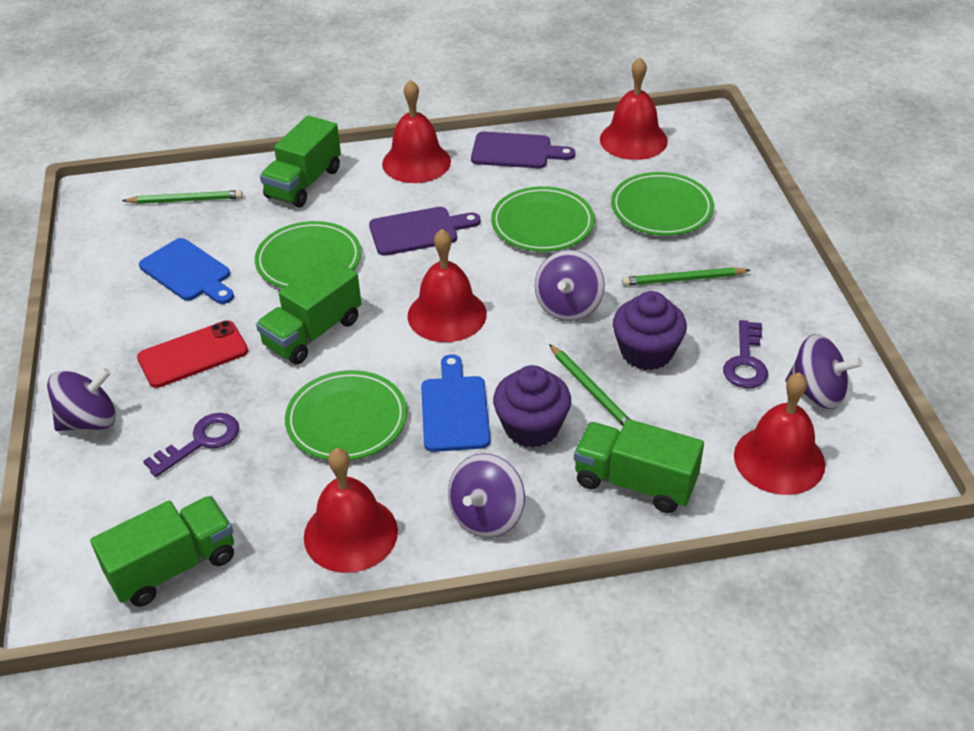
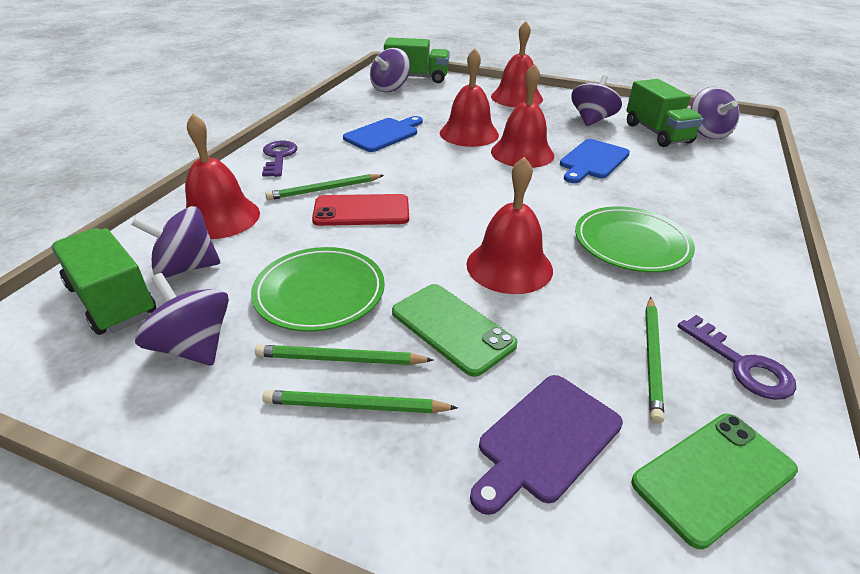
green pencil: 3 -> 4
green phone: 0 -> 2
green plate: 4 -> 2
green truck: 4 -> 3
purple cupcake: 2 -> 0
purple cutting board: 2 -> 1
purple spinning top: 4 -> 5

